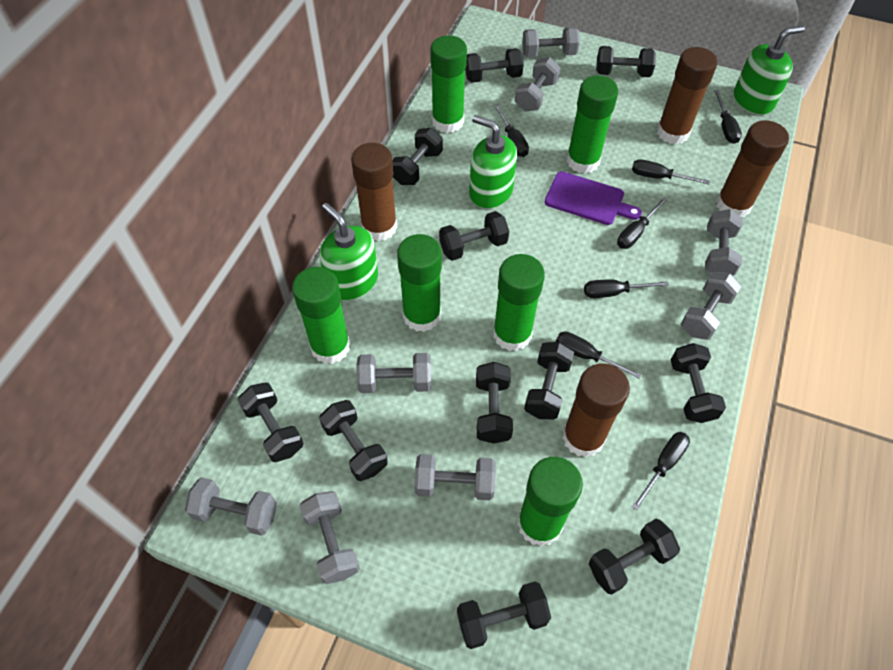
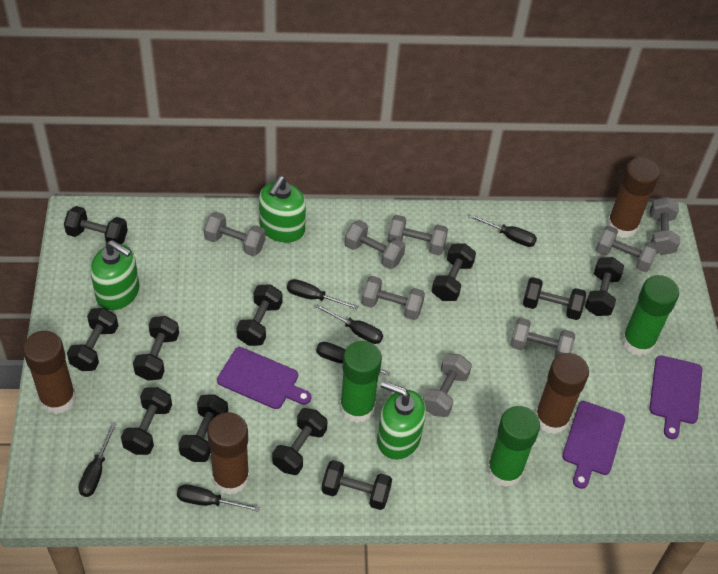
black screwdriver: 7 -> 6
green glue stick: 6 -> 3
purple cutting board: 1 -> 3

